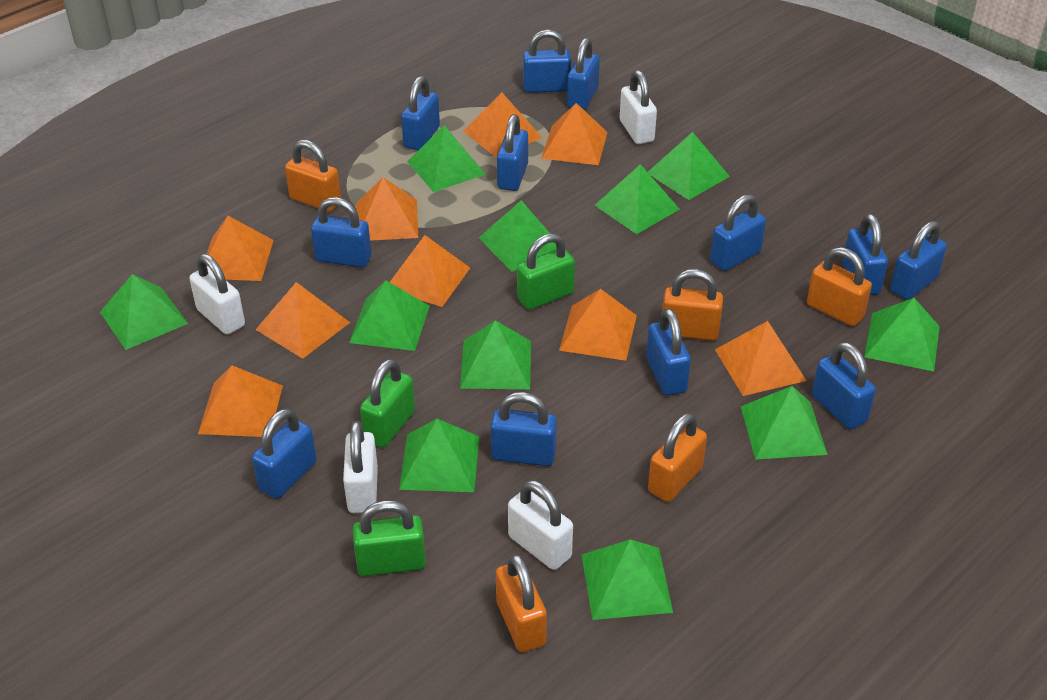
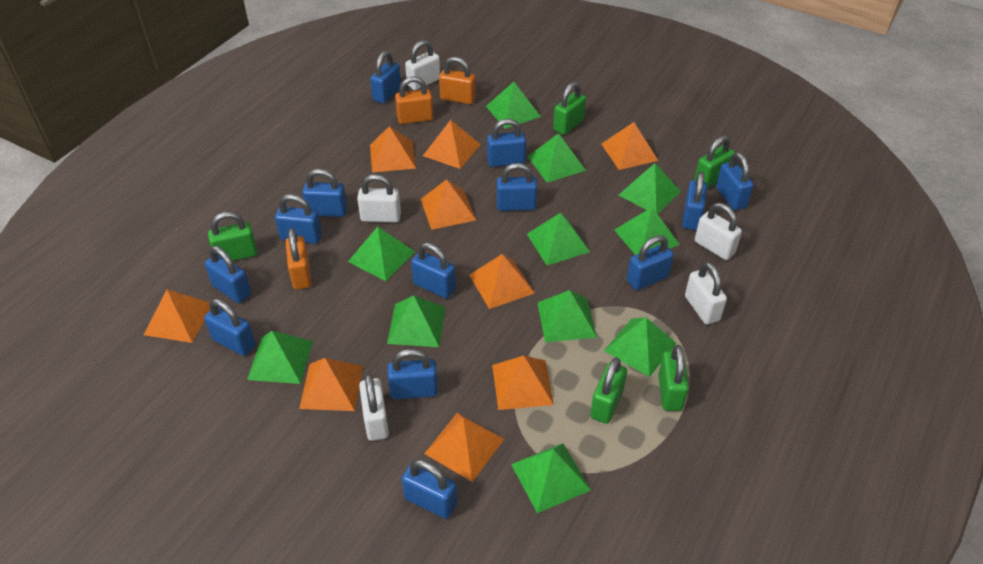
blue padlock: 12 -> 13
green padlock: 3 -> 5
orange padlock: 5 -> 3
white padlock: 4 -> 5

